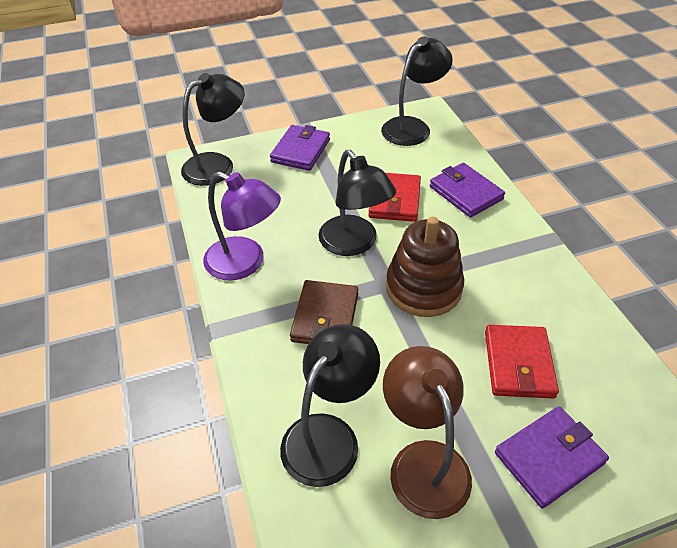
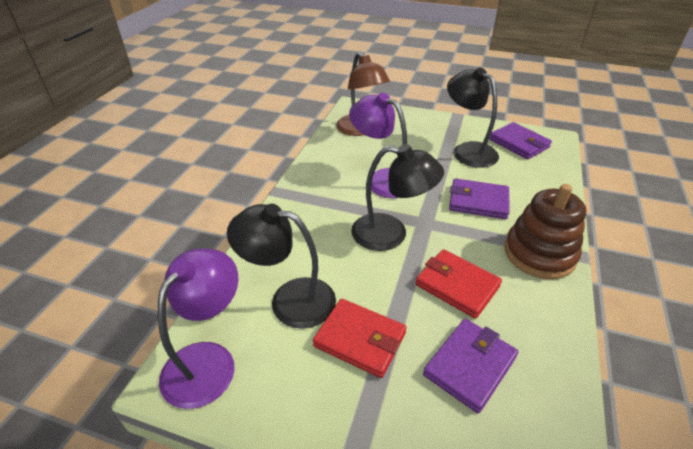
black lamp: 4 -> 3
brown wallet: 1 -> 0
purple lamp: 1 -> 2

